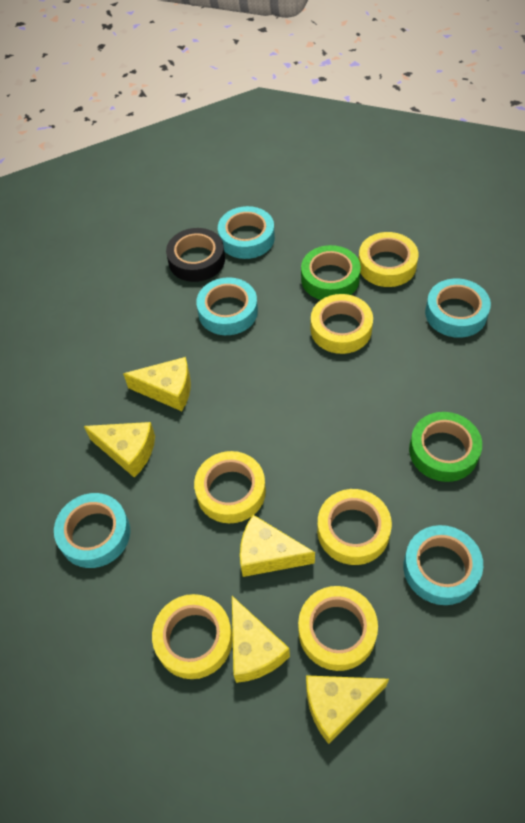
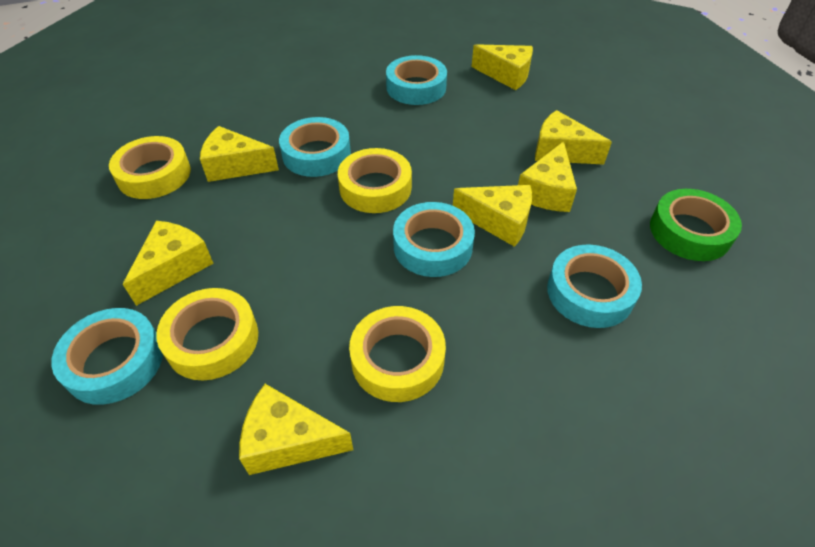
black tape: 1 -> 0
green tape: 2 -> 1
yellow cheese: 5 -> 7
yellow tape: 6 -> 4

